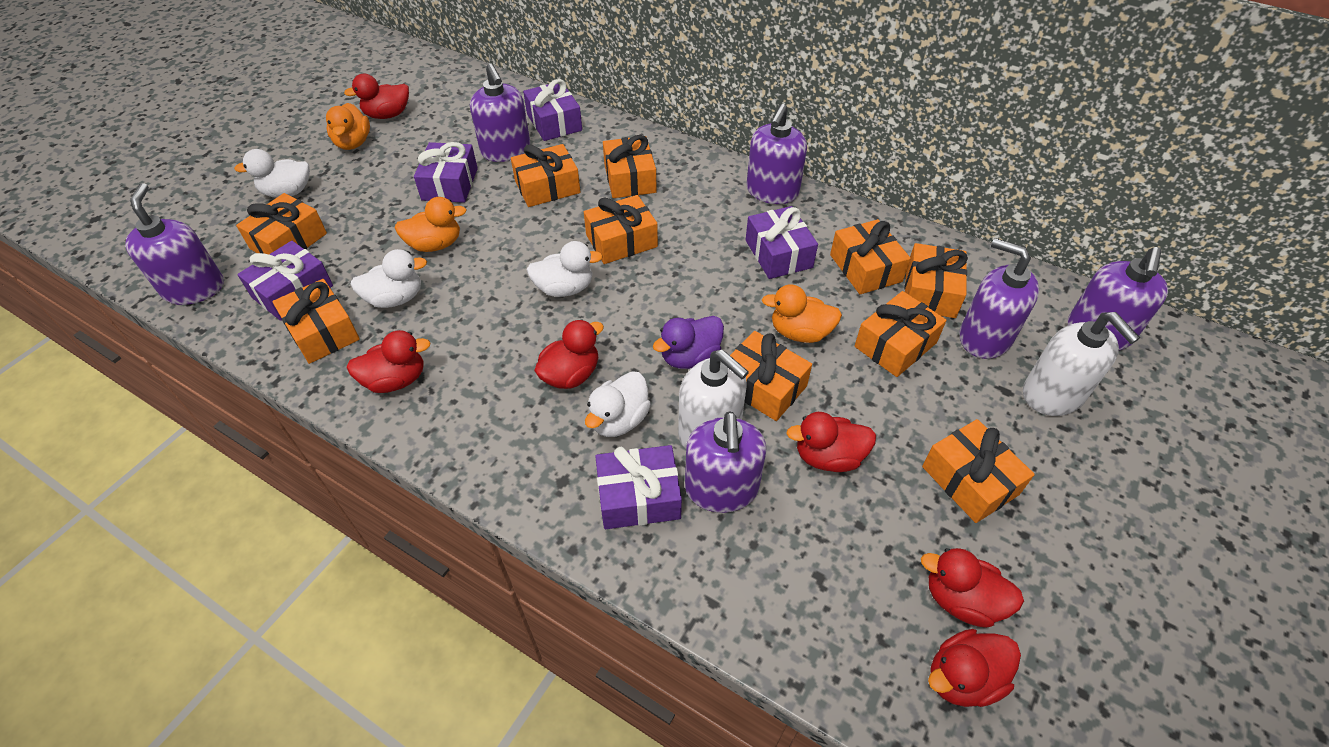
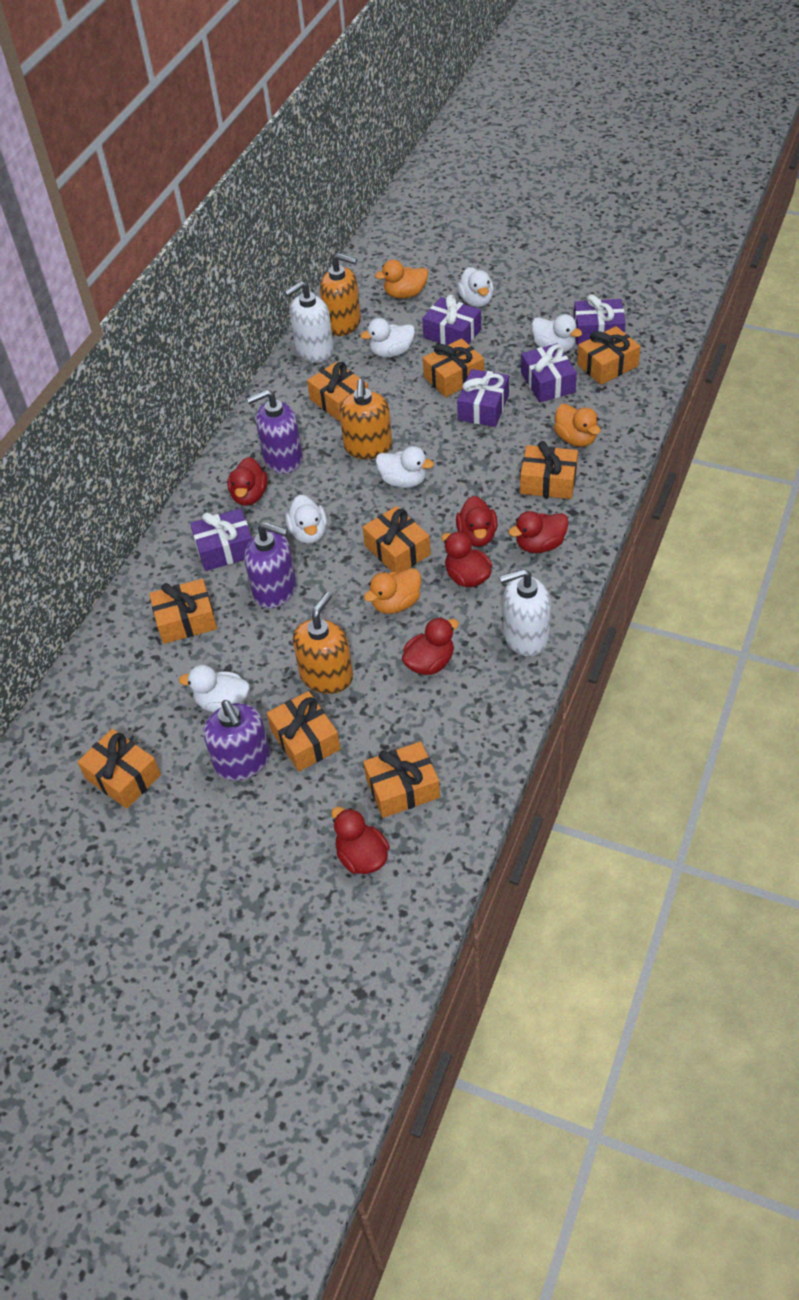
orange gift: 10 -> 9
orange soap dispenser: 0 -> 3
purple duck: 1 -> 0
purple soap dispenser: 6 -> 3
white duck: 4 -> 6

